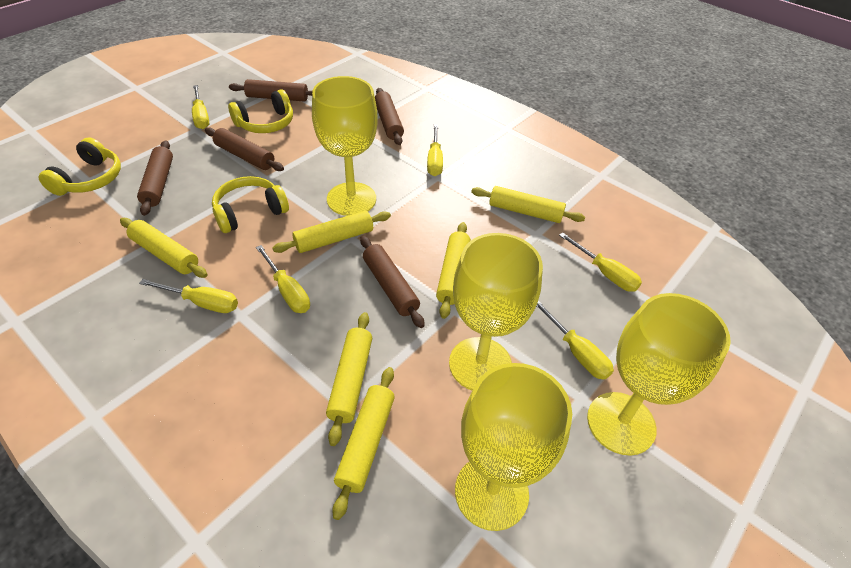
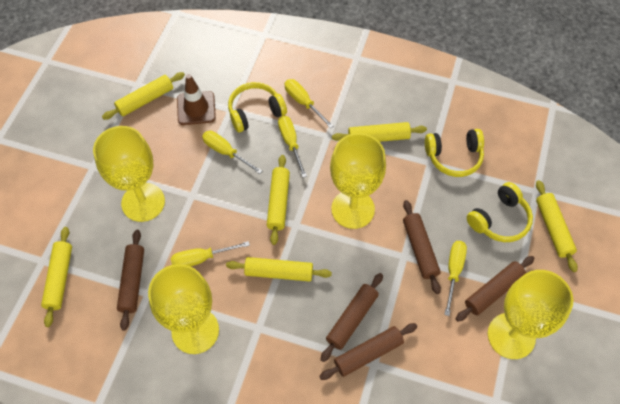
brown traffic cone: 0 -> 1
yellow screwdriver: 6 -> 5

